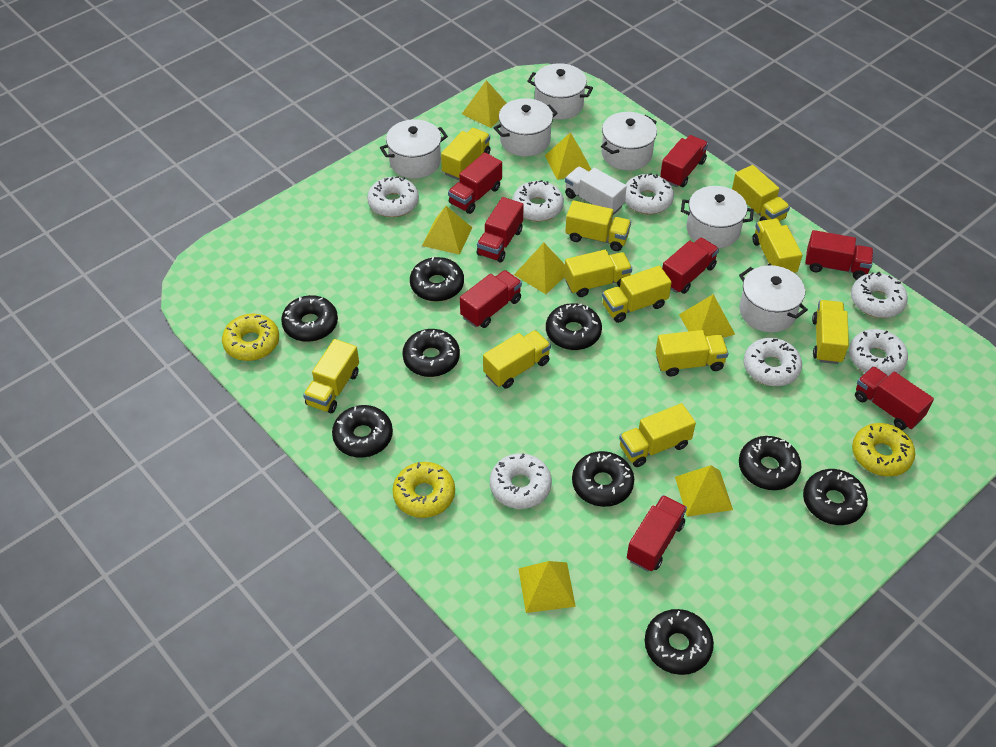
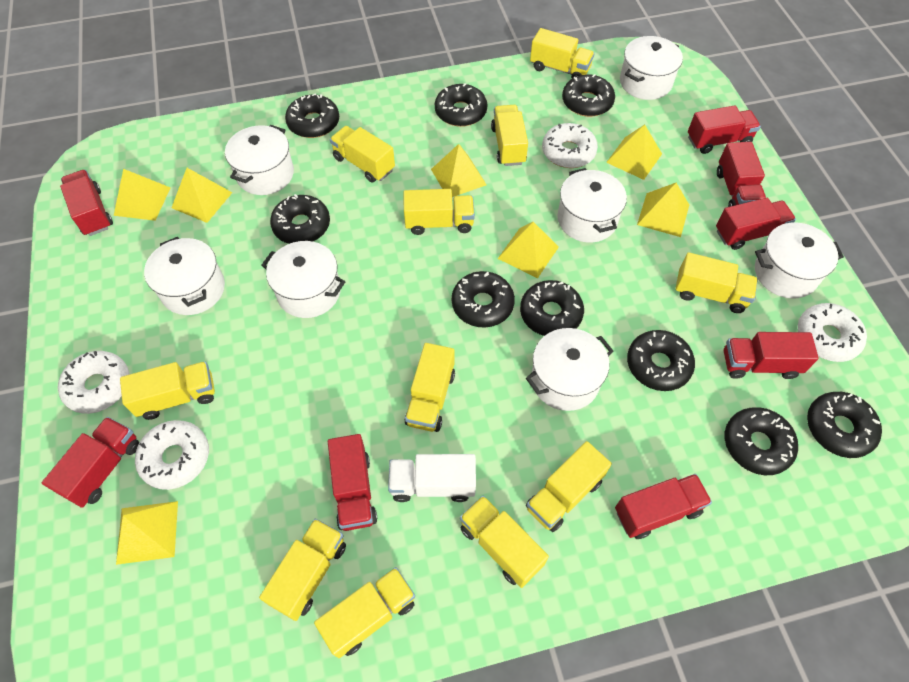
white donut: 7 -> 4
white pot: 6 -> 7
yellow donut: 3 -> 0

